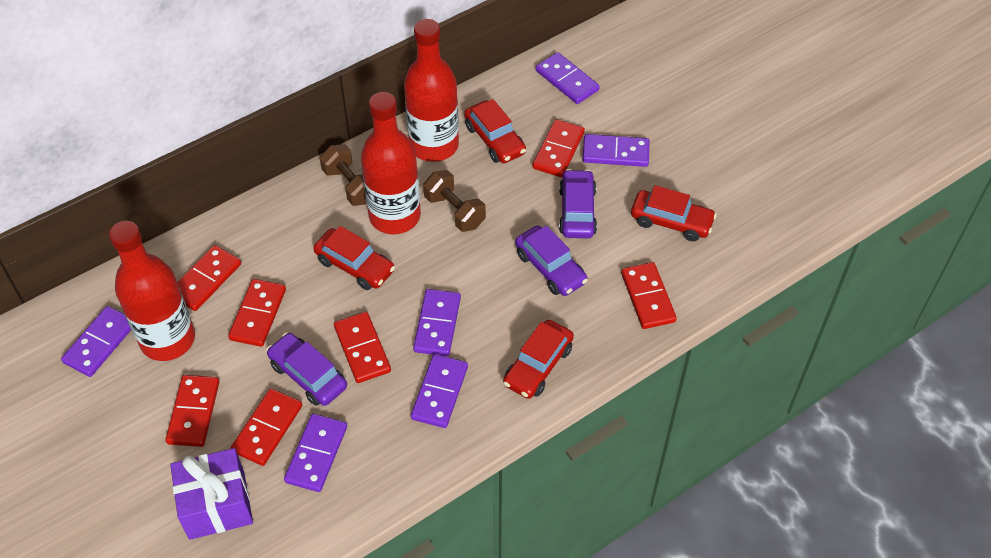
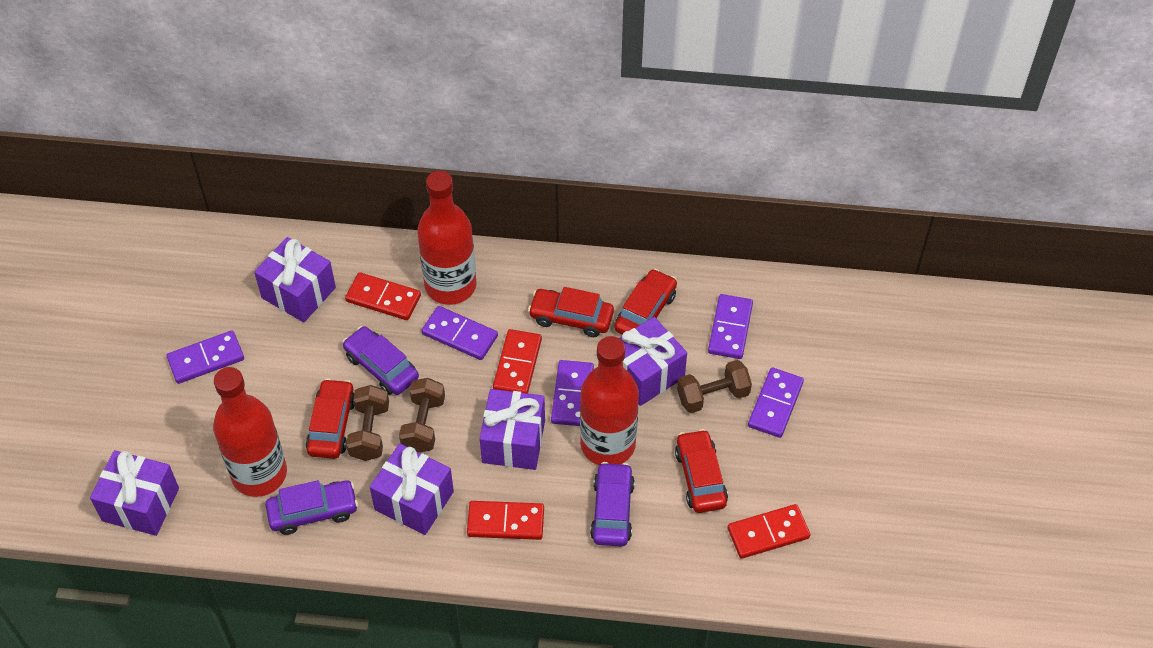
brown dumbbell: 2 -> 3
purple domino: 6 -> 5
purple gift: 1 -> 5
red domino: 7 -> 4

